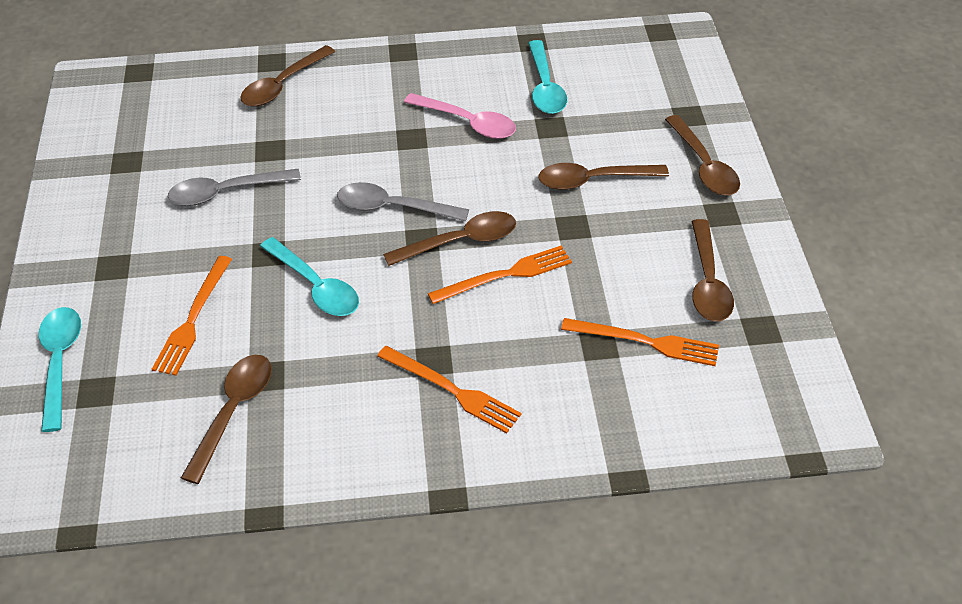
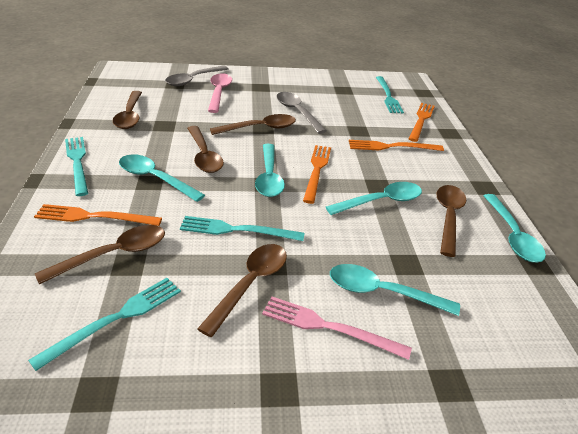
pink fork: 0 -> 1
turquoise fork: 0 -> 4
turquoise spoon: 3 -> 5

